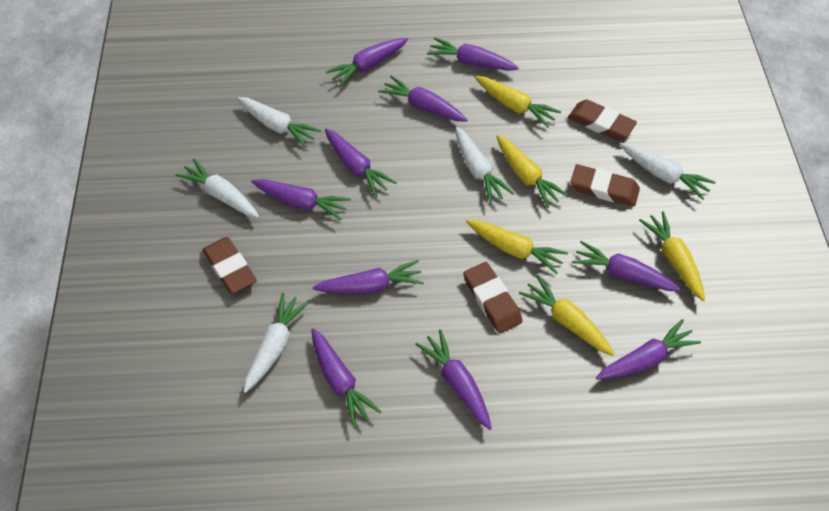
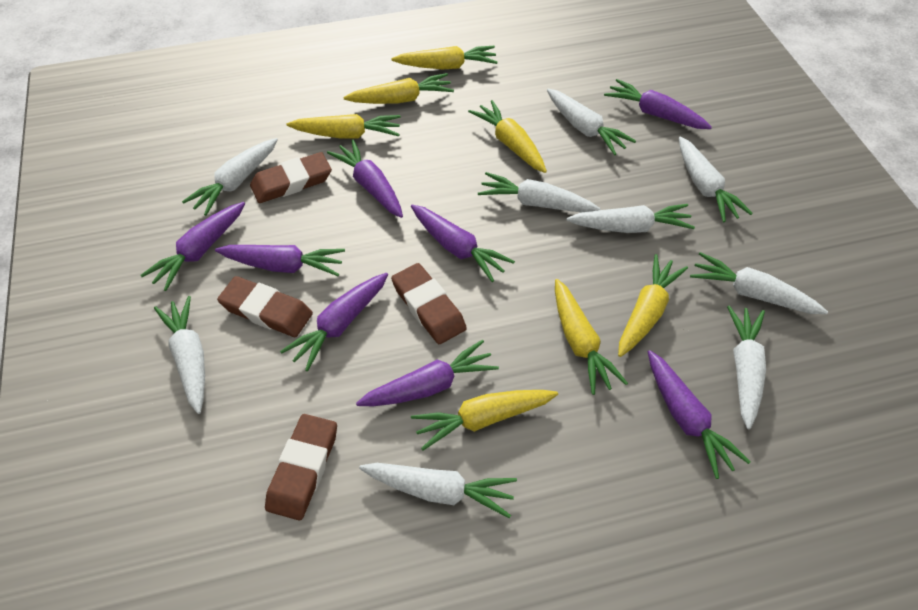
purple carrot: 10 -> 8
white carrot: 5 -> 9
yellow carrot: 5 -> 7

